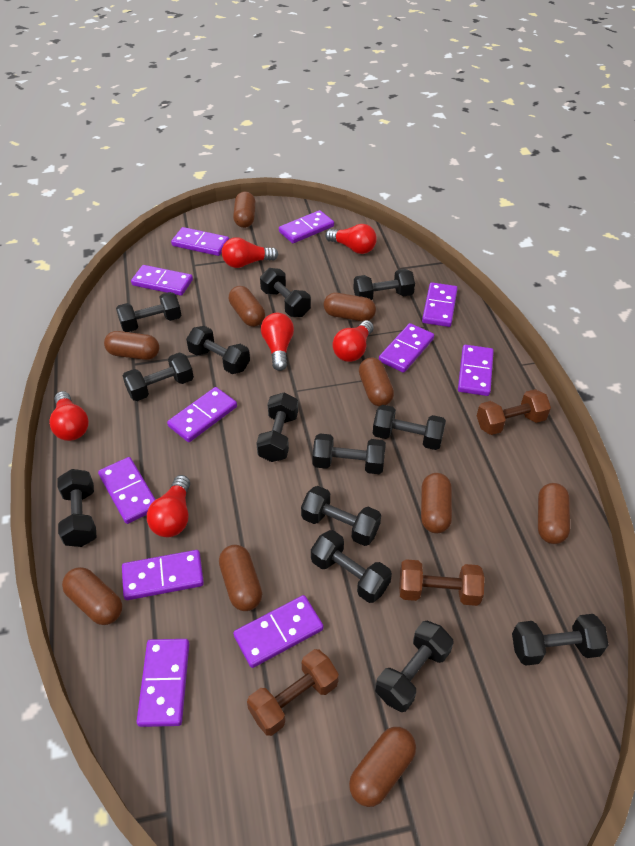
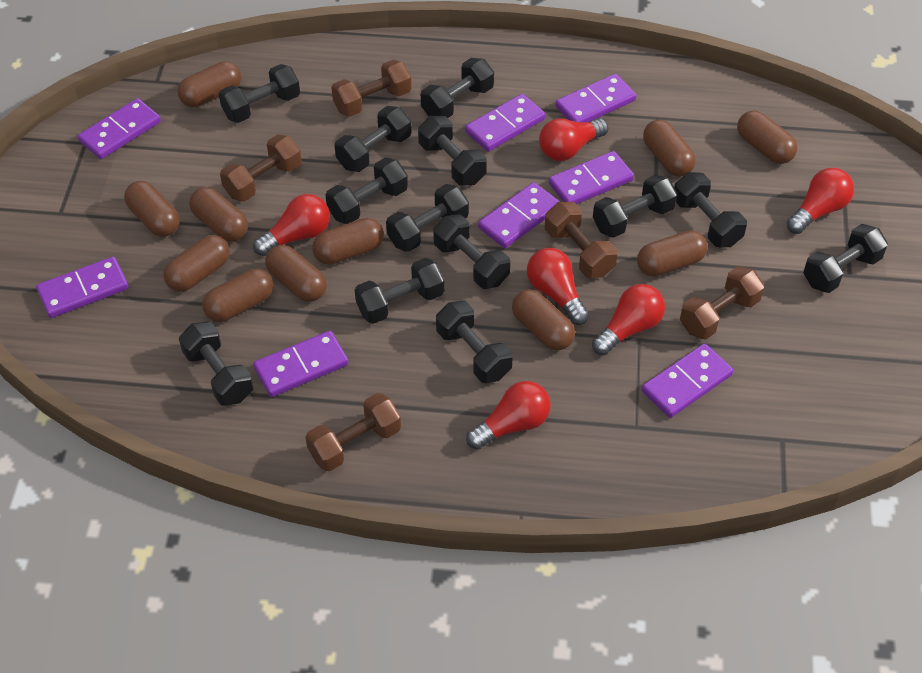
brown capsule: 10 -> 11
brown dumbbell: 3 -> 5
purple domino: 11 -> 8

